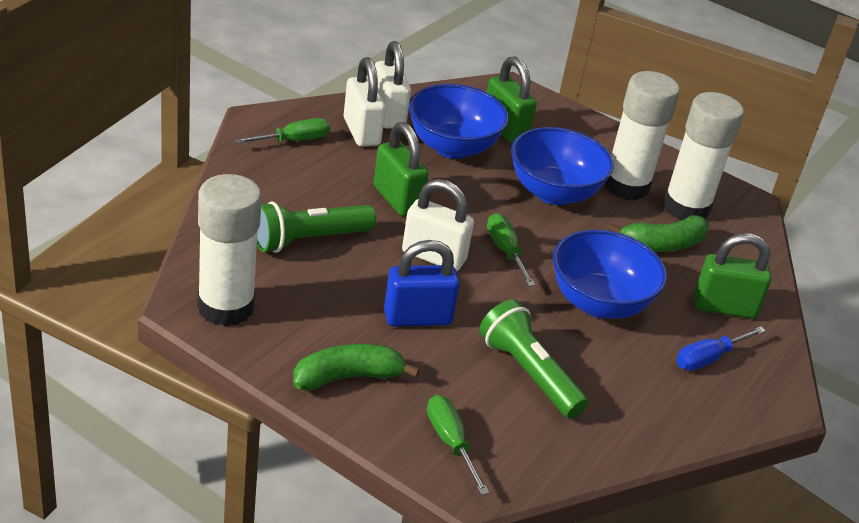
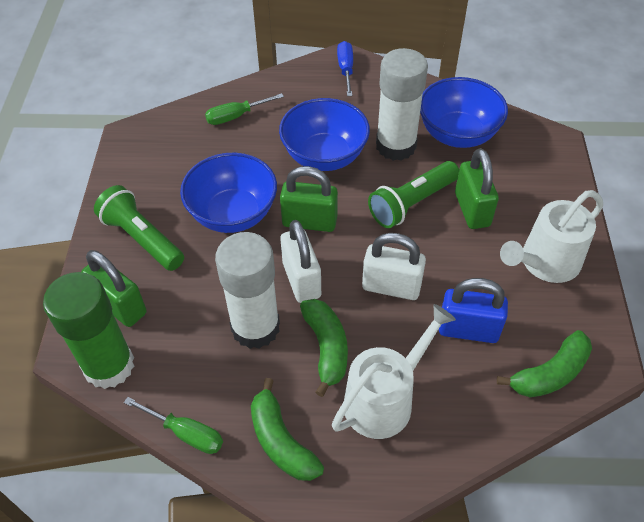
green banana: 2 -> 3
green glue stick: 0 -> 1
green screwdriver: 3 -> 2
white glue stick: 3 -> 2
white padlock: 3 -> 2
white watering can: 0 -> 2

